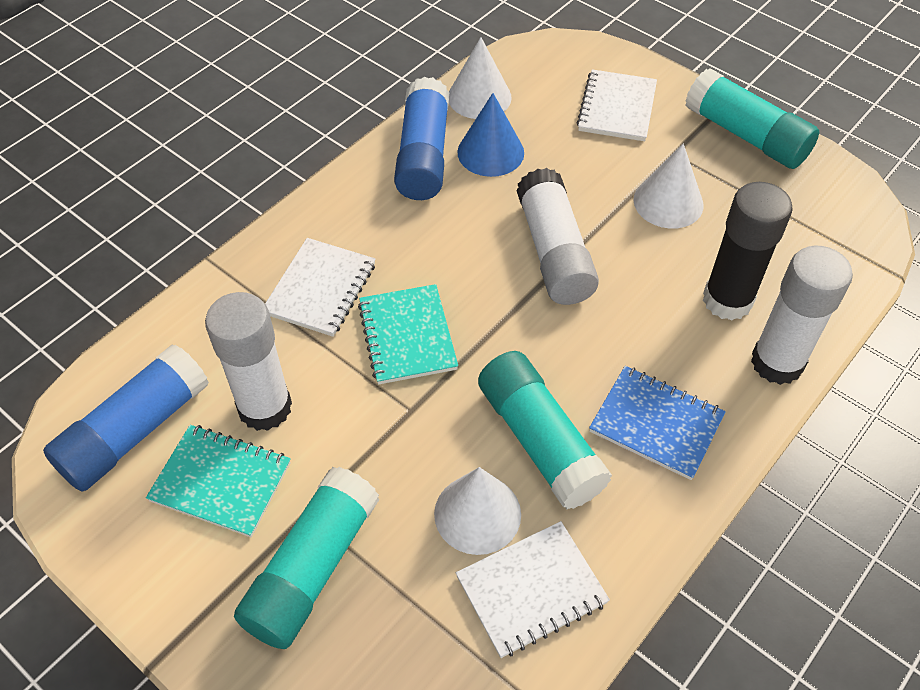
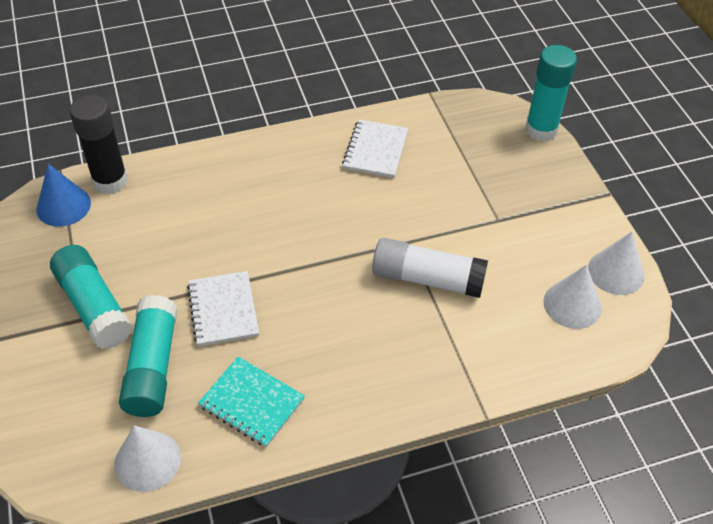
blue glue stick: 2 -> 0
blue notebook: 1 -> 0
turquoise notebook: 2 -> 1
white glue stick: 3 -> 1
white notebook: 3 -> 2

